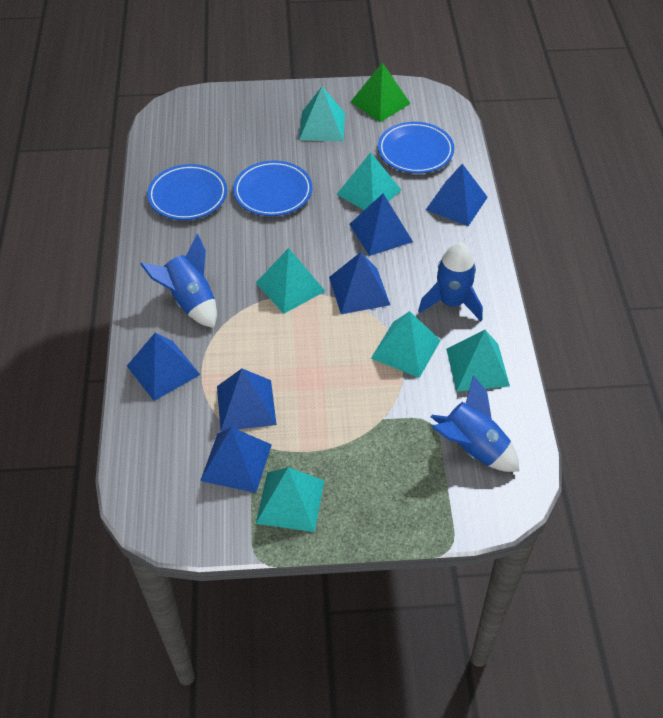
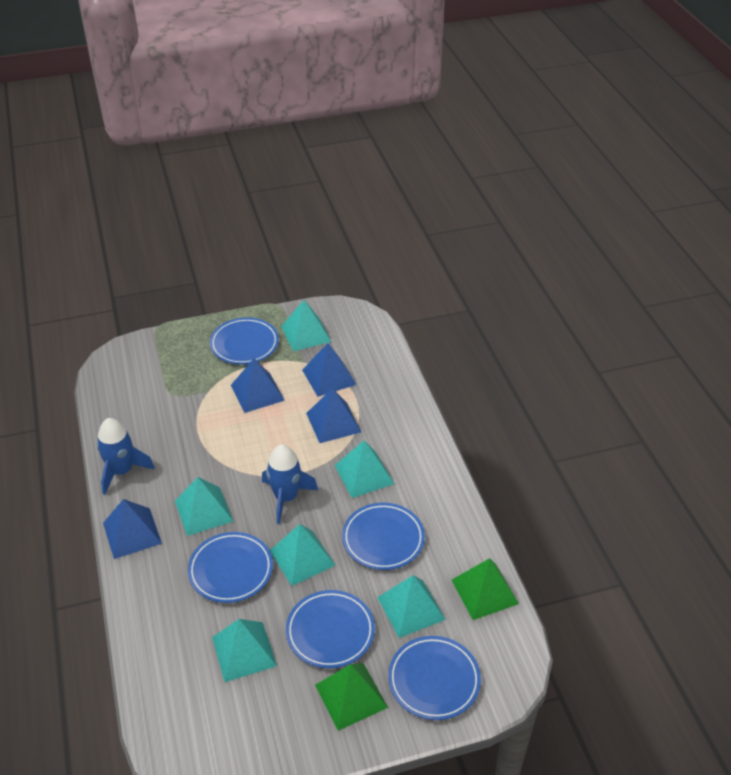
blue plate: 3 -> 5
blue pyramid: 6 -> 4
blue rocket: 3 -> 2
green pyramid: 1 -> 2

